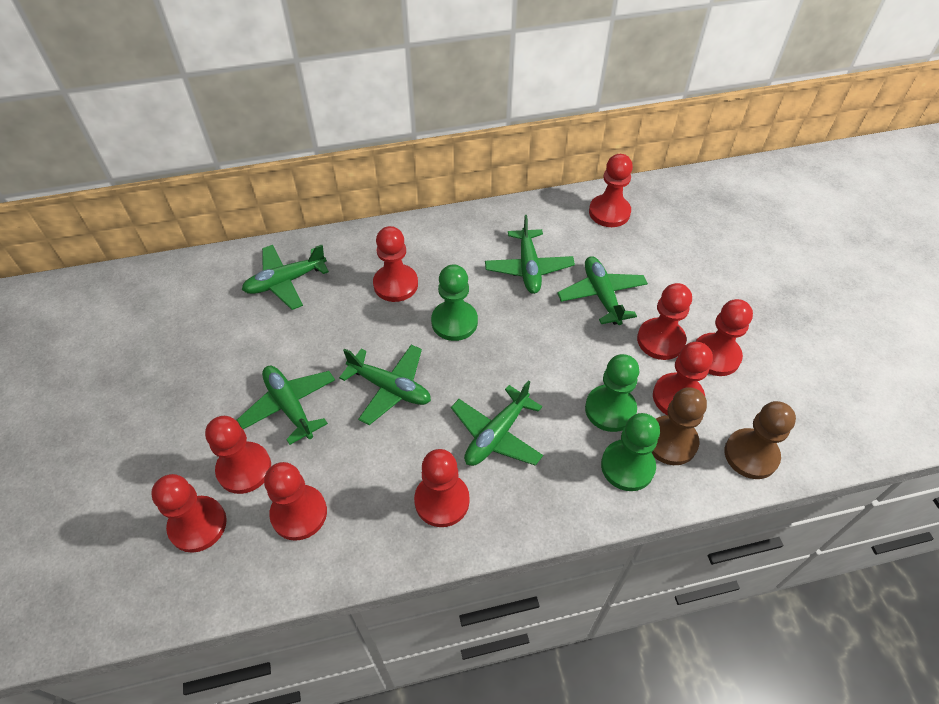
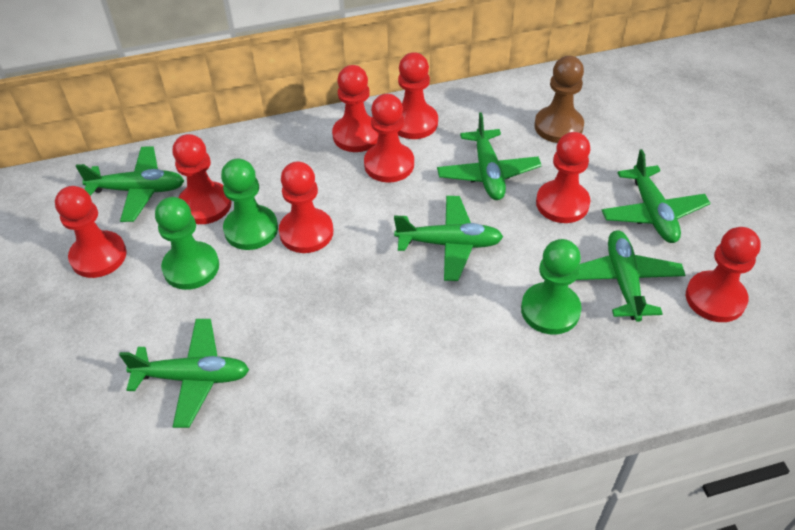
brown pawn: 2 -> 1
red pawn: 9 -> 8

